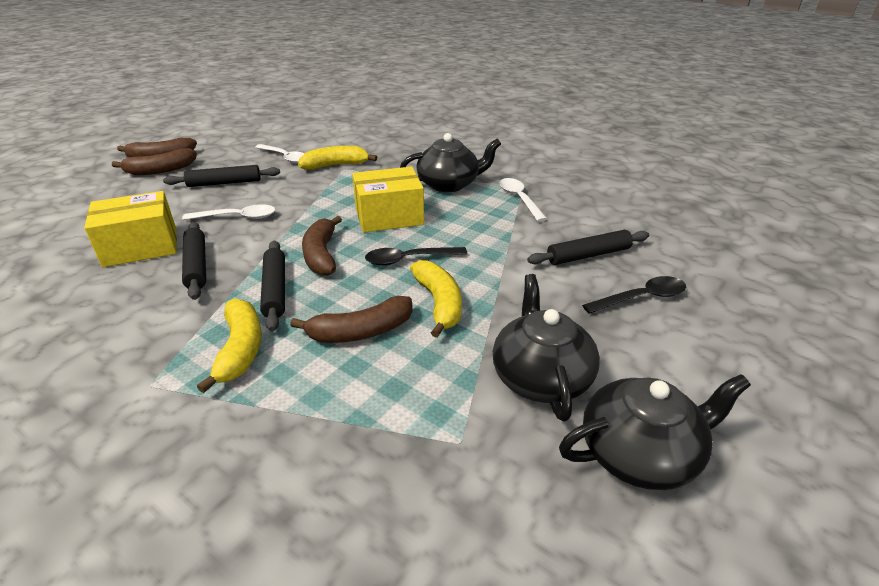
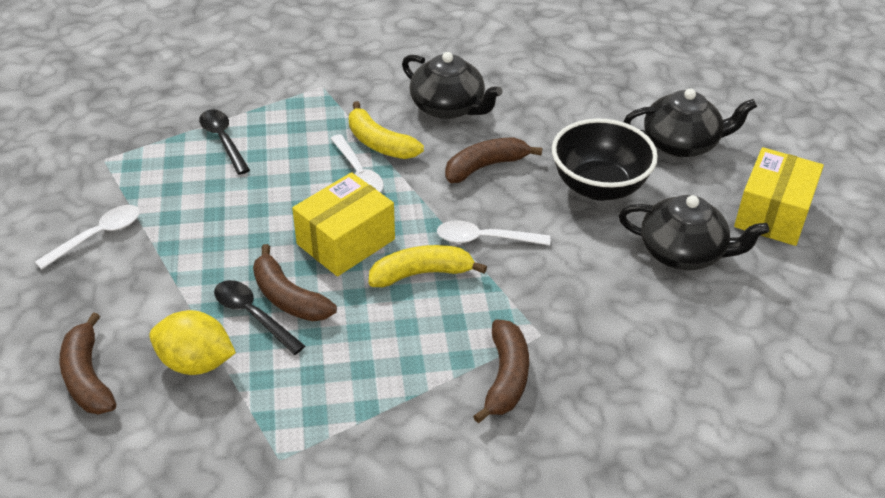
black bowl: 0 -> 1
black rolling pin: 4 -> 0
yellow banana: 3 -> 2
yellow lemon: 0 -> 1

